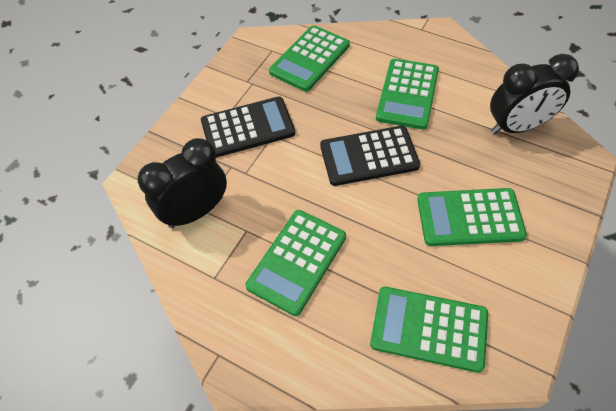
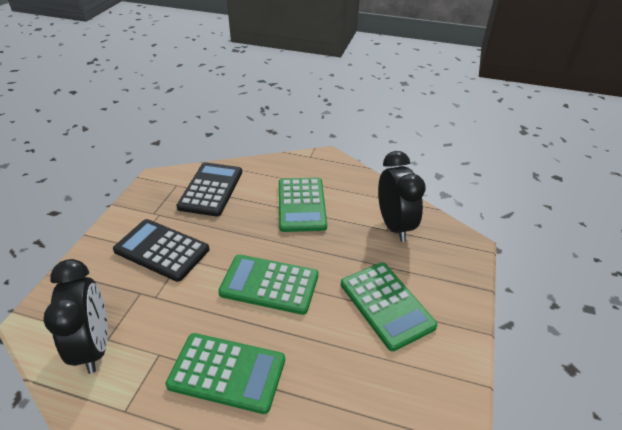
green calculator: 5 -> 4

